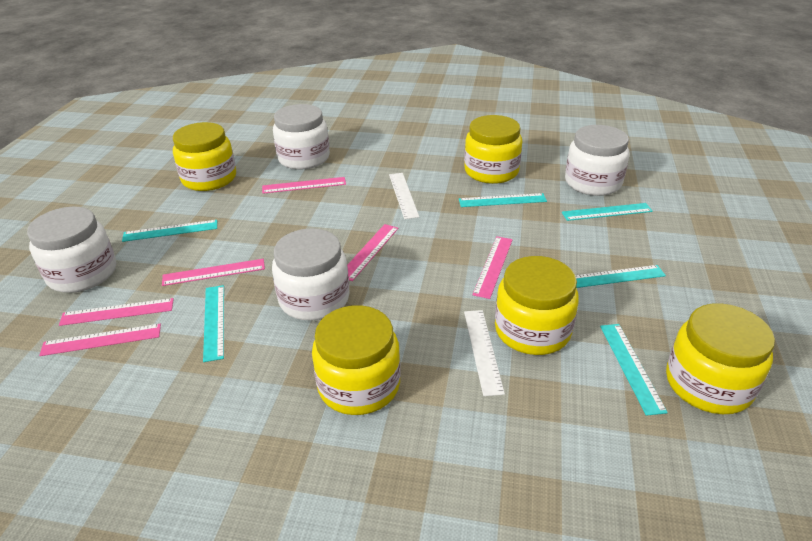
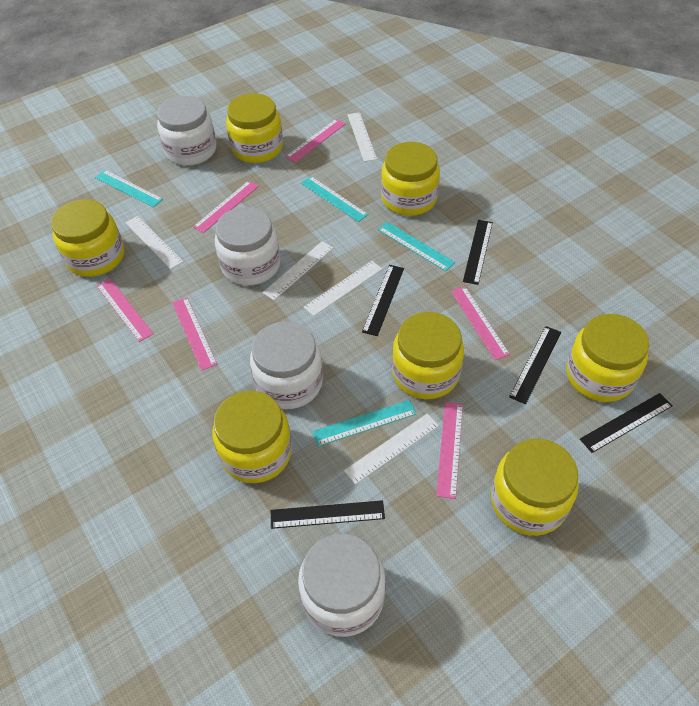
black ruler: 0 -> 5
turquoise ruler: 6 -> 4
white ruler: 2 -> 5
yellow jar: 5 -> 7

